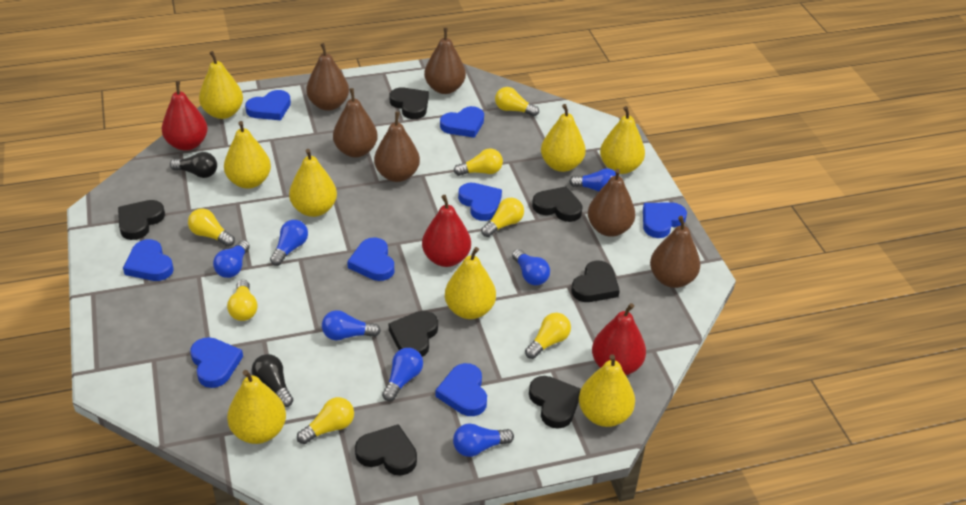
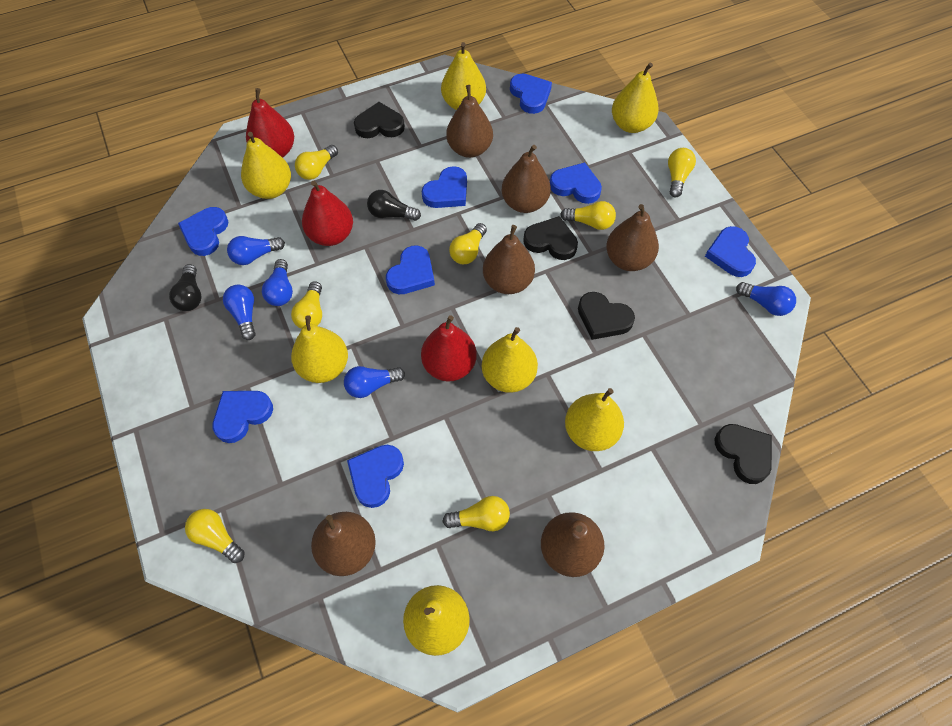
black heart: 7 -> 4
blue light bulb: 7 -> 5
yellow pear: 8 -> 7

